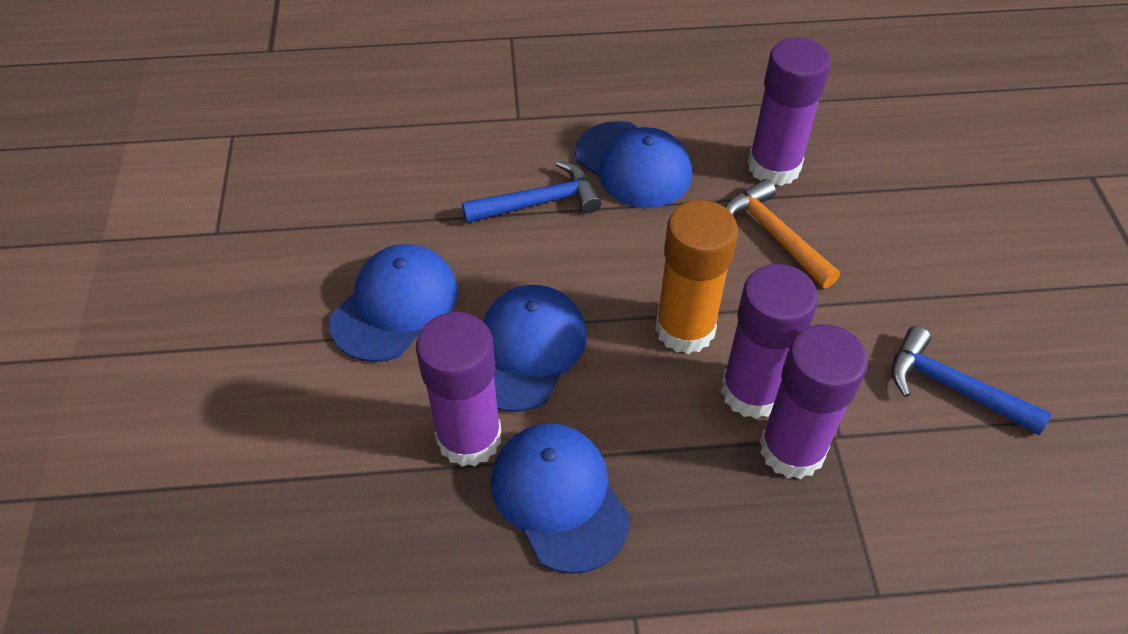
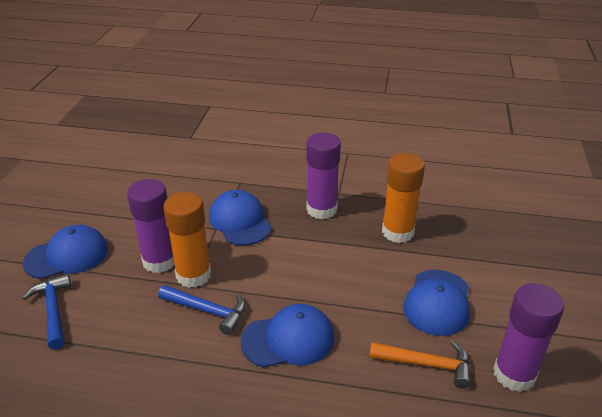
orange glue stick: 1 -> 2
purple glue stick: 4 -> 3

